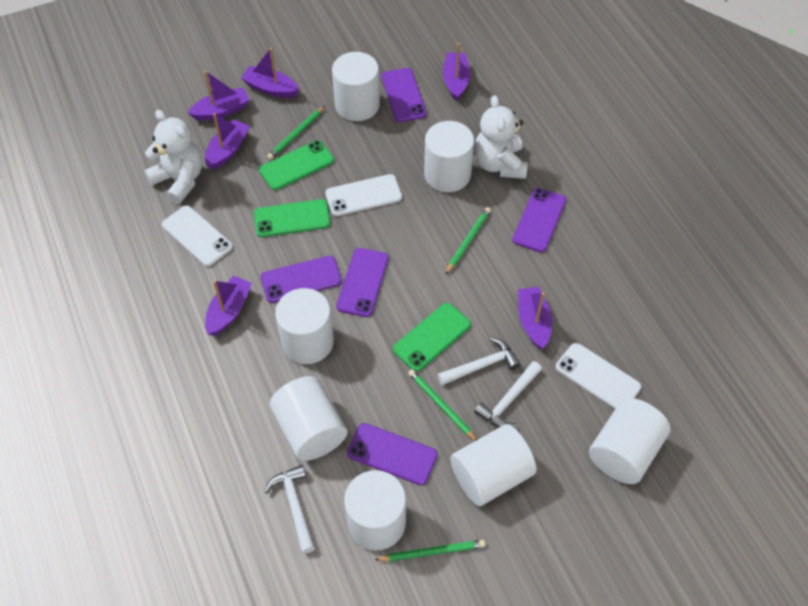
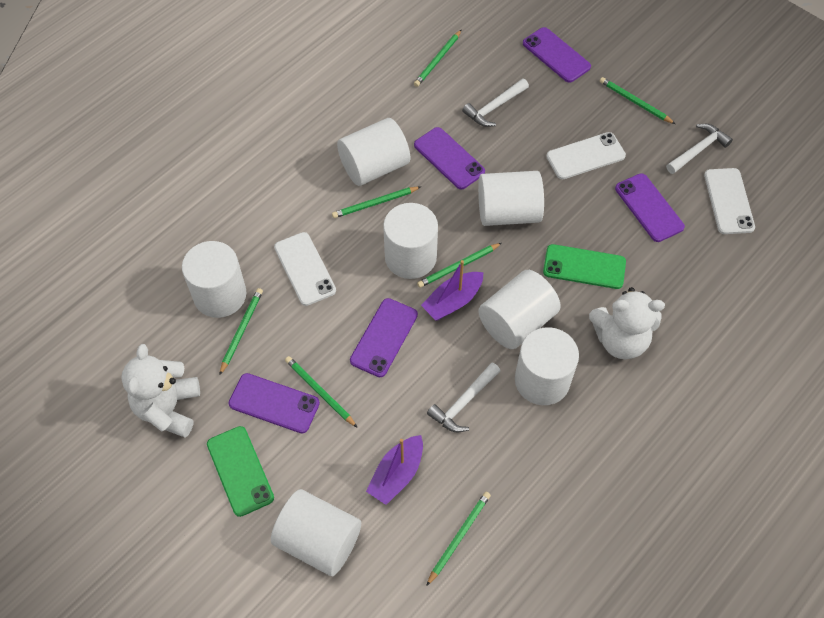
green pencil: 4 -> 7
green phone: 3 -> 2
purple boat: 6 -> 2

